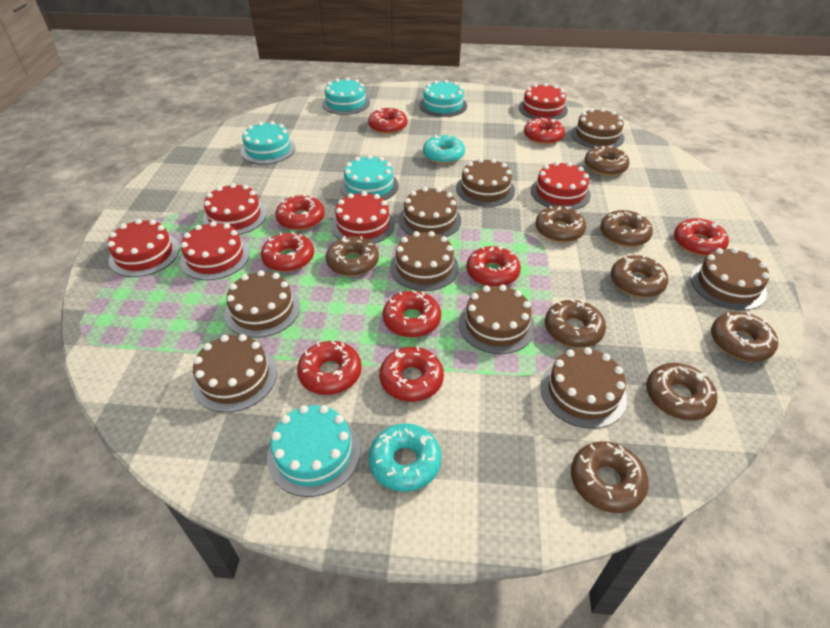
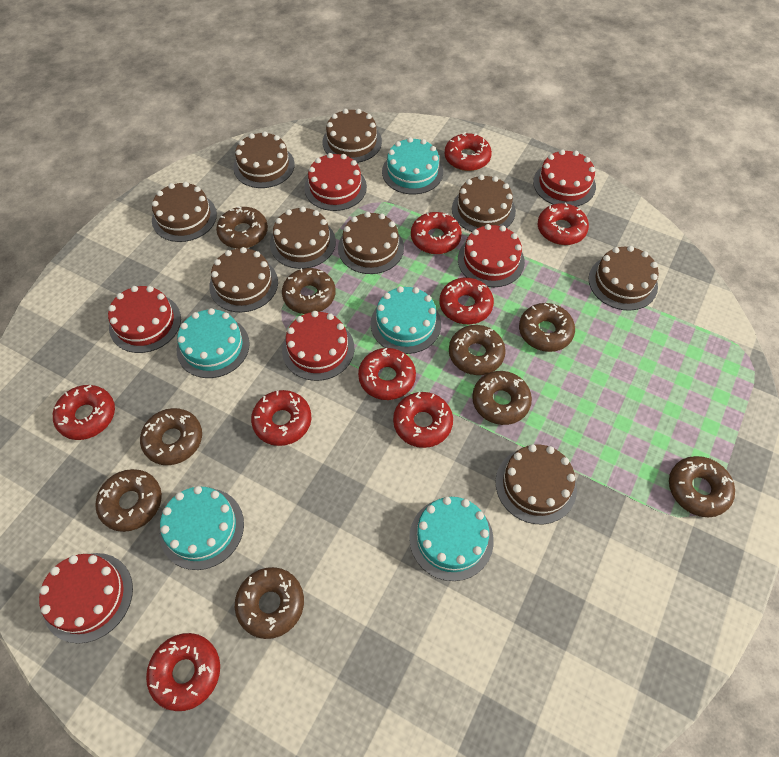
turquoise donut: 2 -> 0

